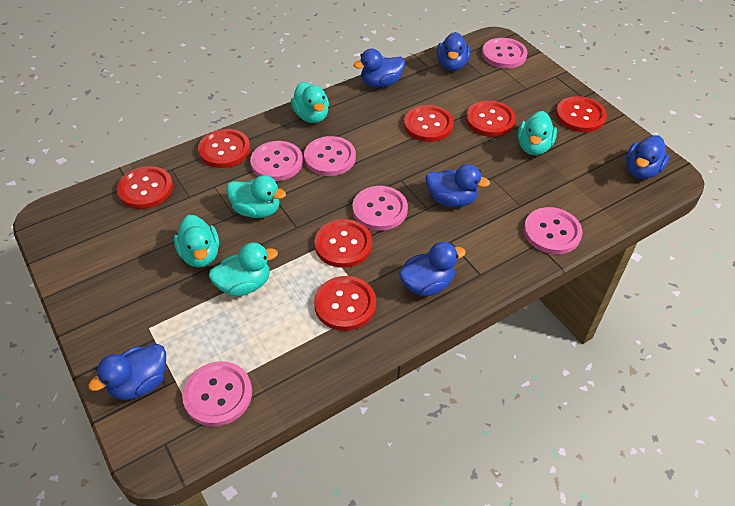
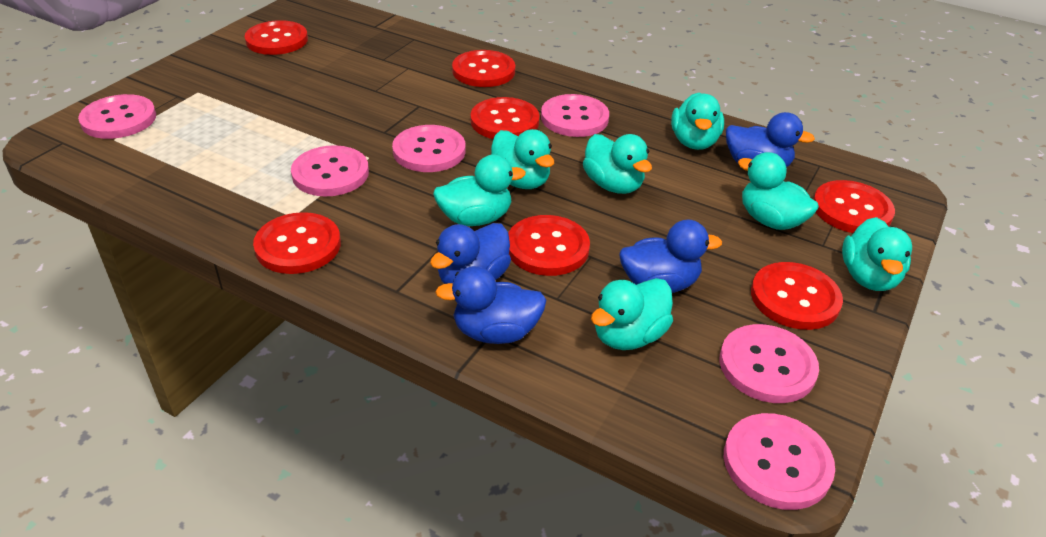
blue duck: 6 -> 4
turquoise duck: 5 -> 7

